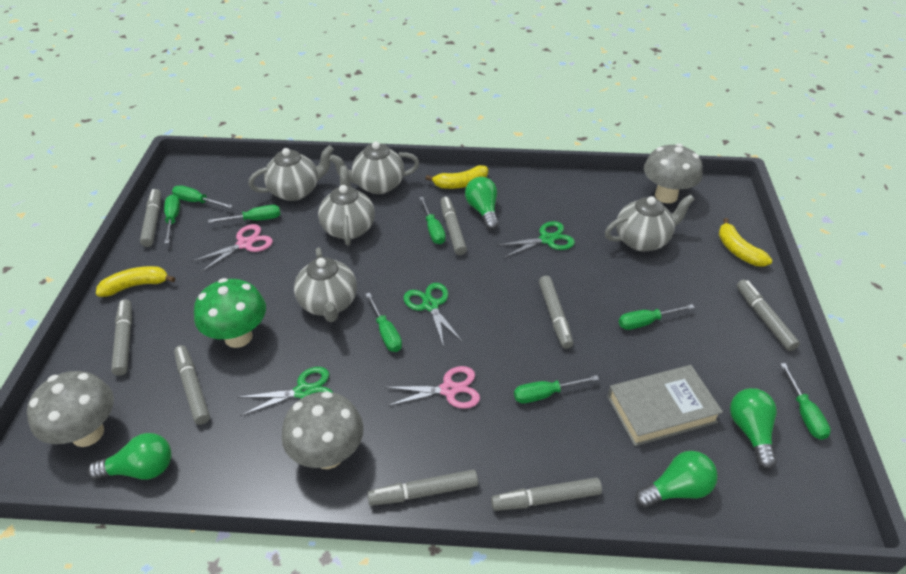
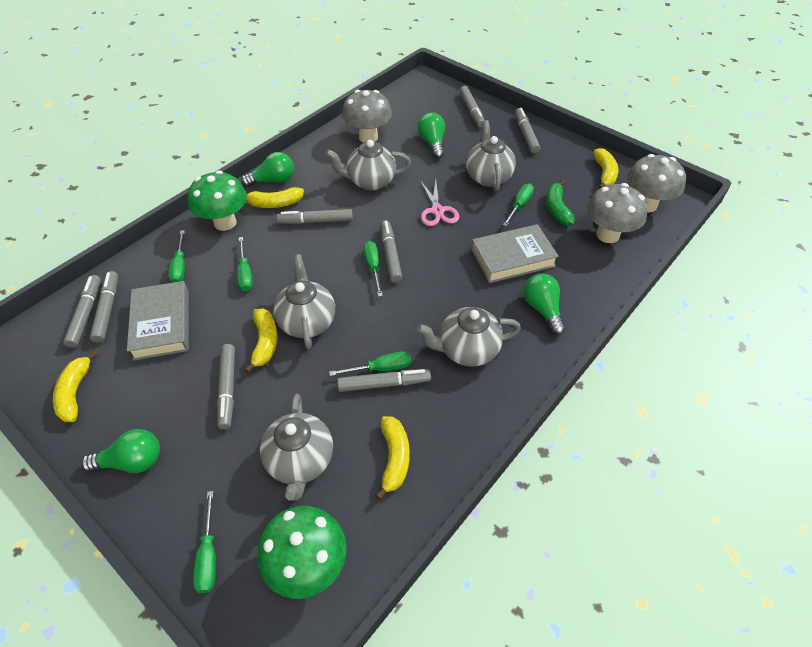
green banana: 0 -> 1
green mushroom: 1 -> 2
green scissors: 3 -> 0
green screwdriver: 8 -> 6
grey book: 1 -> 2
pink scissors: 2 -> 1
yellow banana: 3 -> 5

